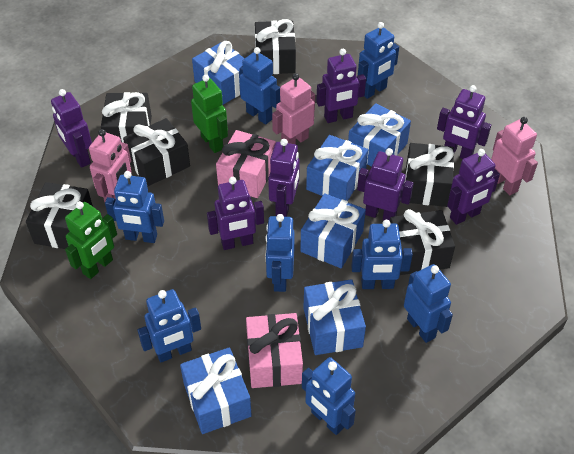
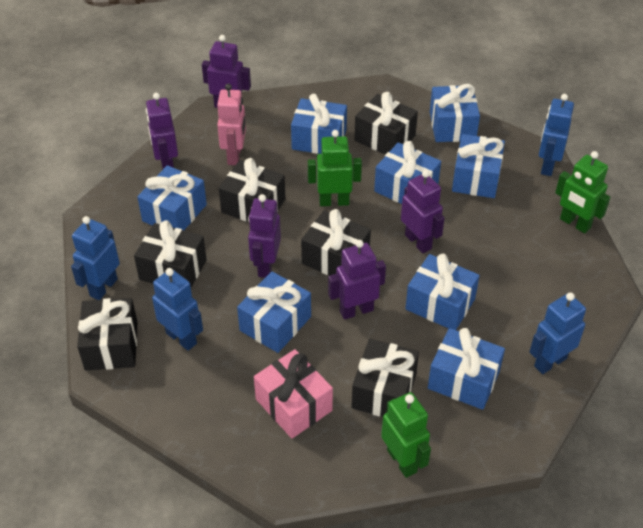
blue gift: 6 -> 8
blue robot: 8 -> 4
green robot: 2 -> 3
pink gift: 2 -> 1
pink robot: 3 -> 1
purple robot: 7 -> 5

